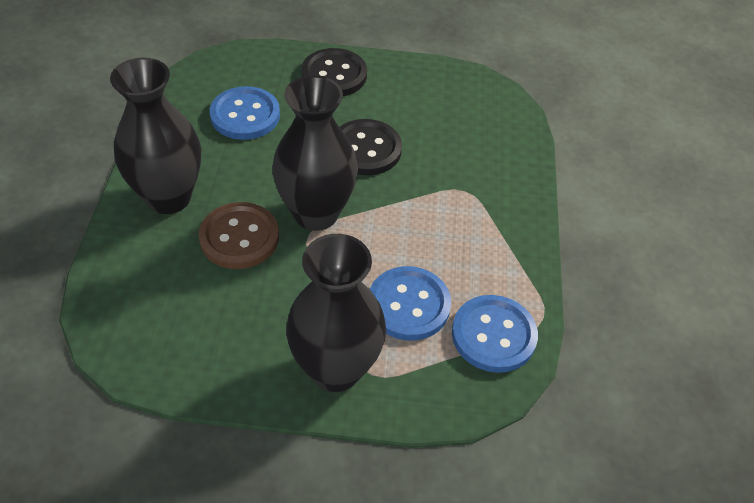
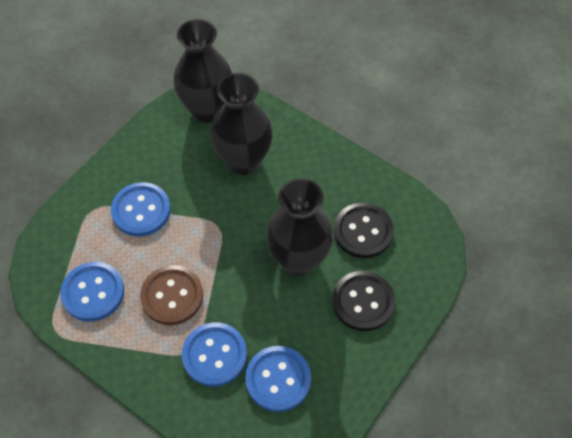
blue button: 3 -> 4

